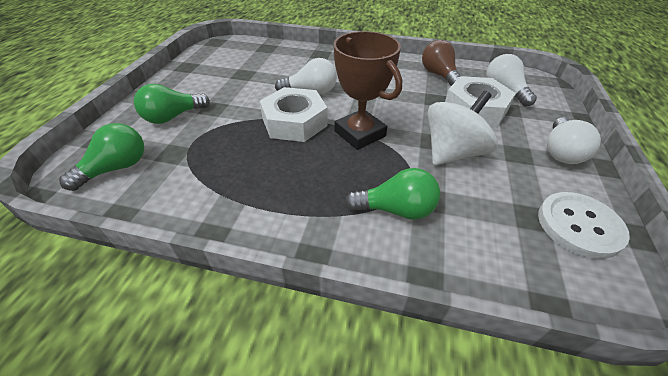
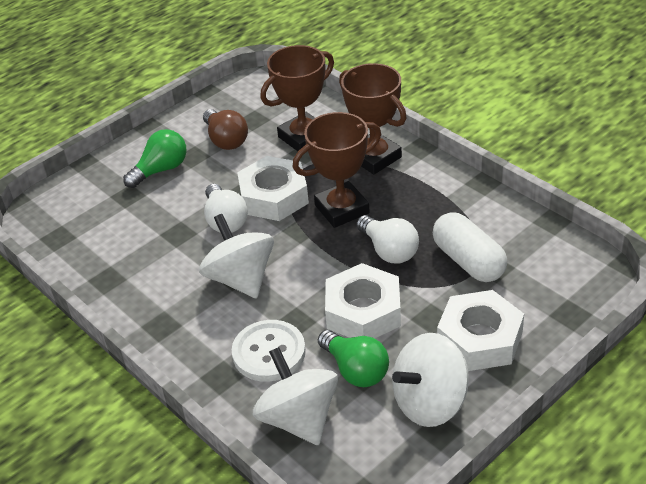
brown trophy: 1 -> 3
green light bulb: 3 -> 2
white capsule: 0 -> 1
white light bulb: 3 -> 2
white nut: 2 -> 3
white spinning top: 1 -> 3

